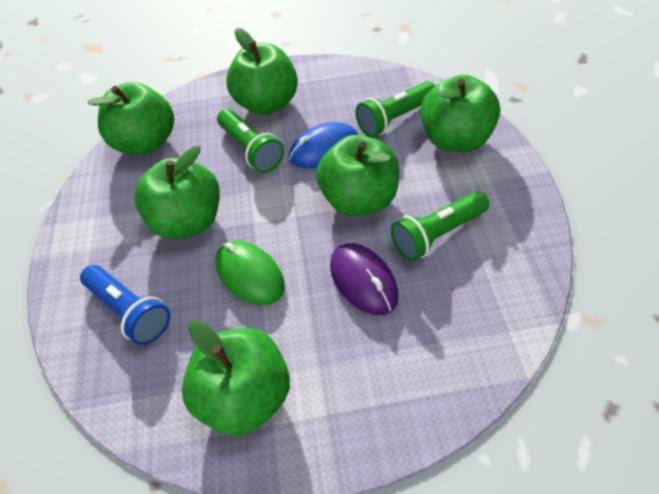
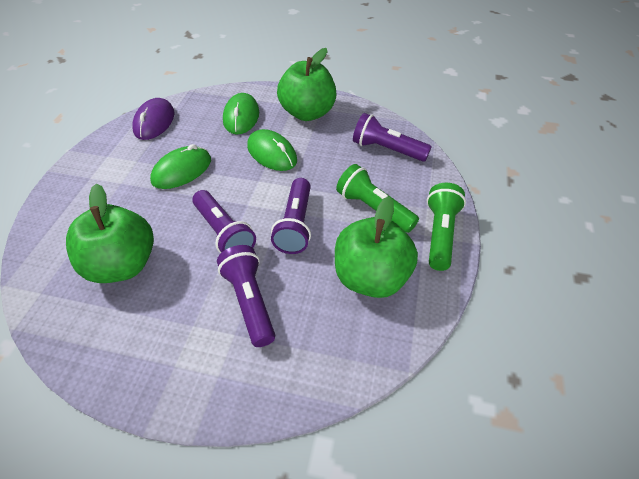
blue flashlight: 1 -> 0
blue mouse: 1 -> 0
green apple: 6 -> 3
green flashlight: 3 -> 2
green mouse: 1 -> 3
purple flashlight: 0 -> 4

